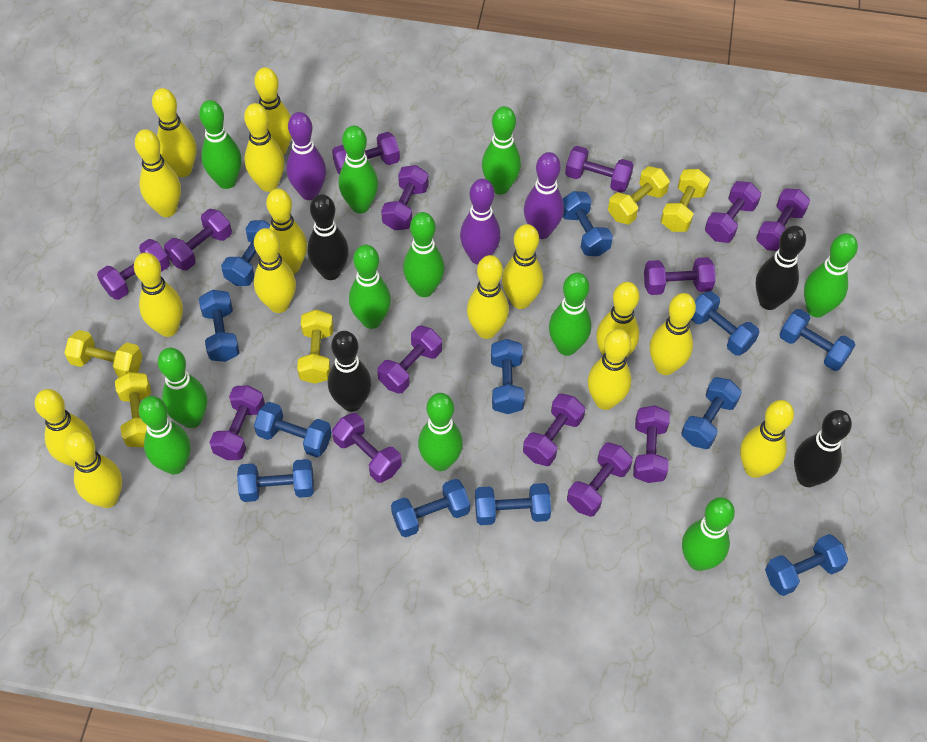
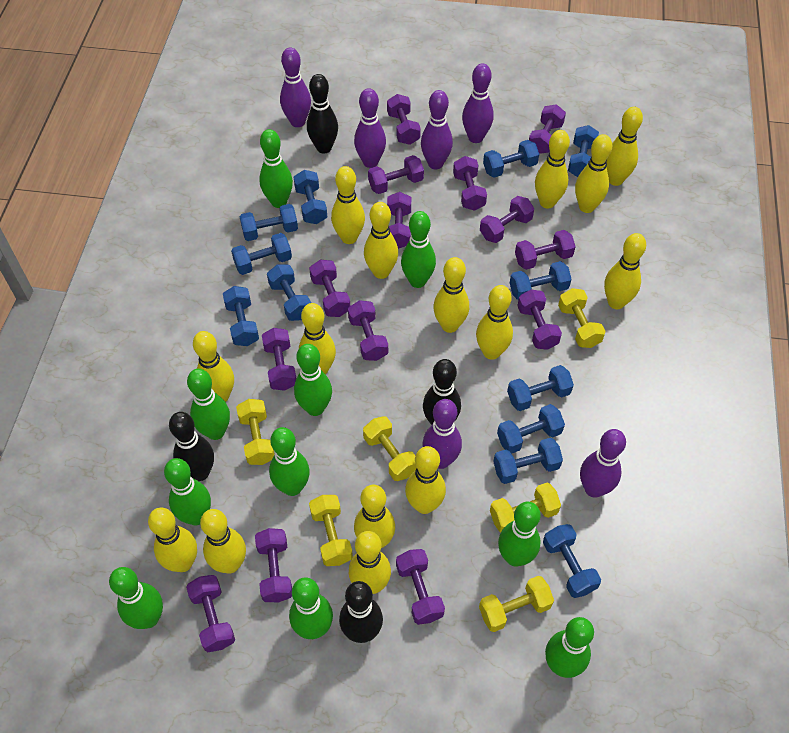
green bowling pin: 11 -> 10
purple bowling pin: 3 -> 6
yellow dumbbell: 5 -> 6

